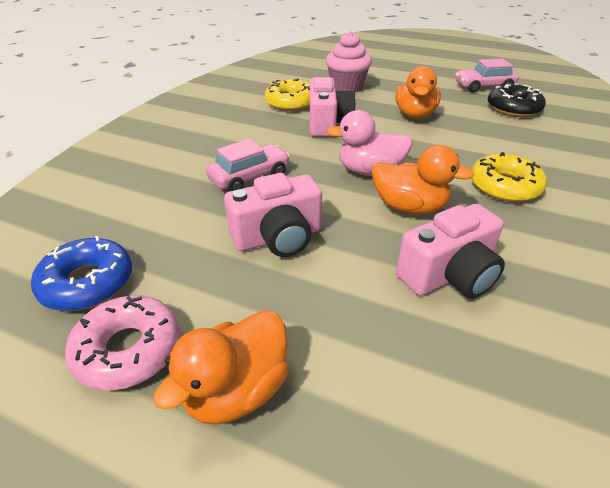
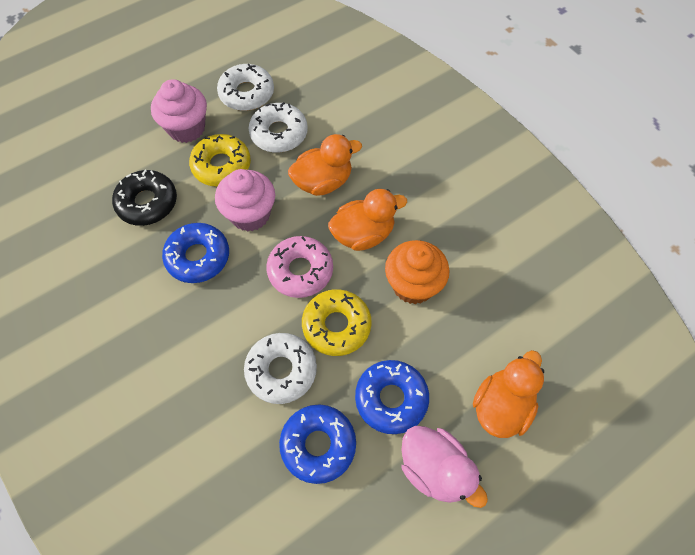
blue donut: 1 -> 3
orange cupcake: 0 -> 1
pink camera: 3 -> 0
pink car: 2 -> 0
pink cupcake: 1 -> 2
white donut: 0 -> 3

